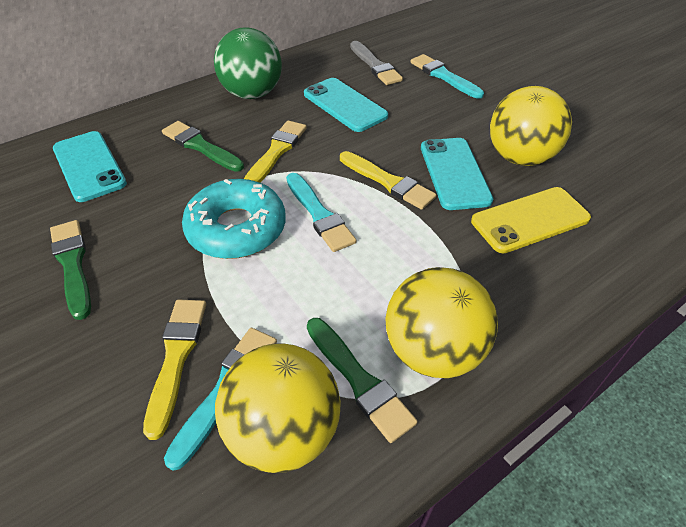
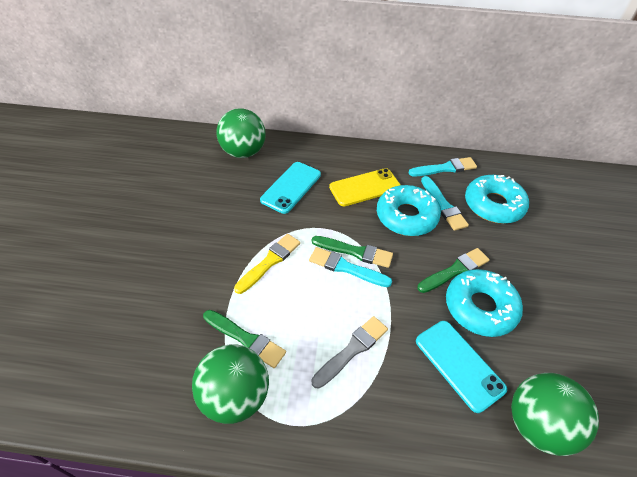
green ball: 1 -> 3
turquoise donut: 1 -> 3
turquoise phone: 3 -> 2
yellow ball: 3 -> 0
yellow brush: 3 -> 1

